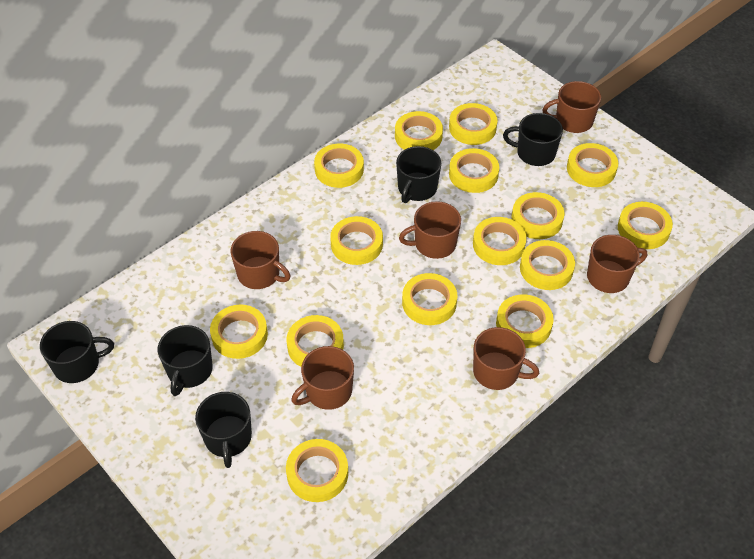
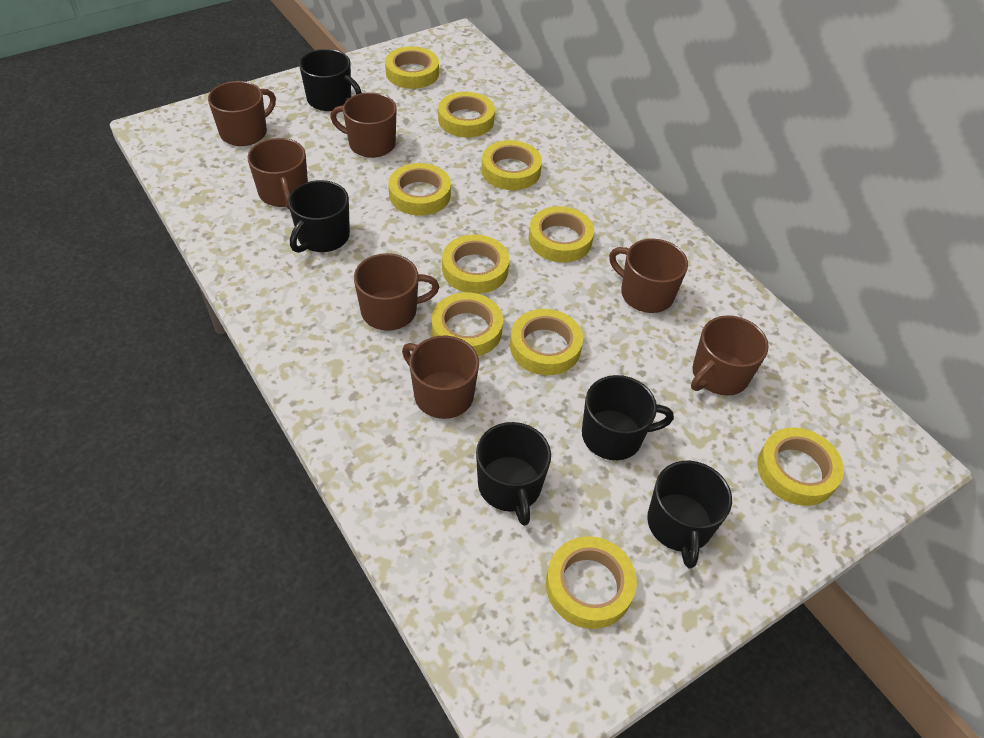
brown mug: 6 -> 7
yellow tape: 15 -> 10

